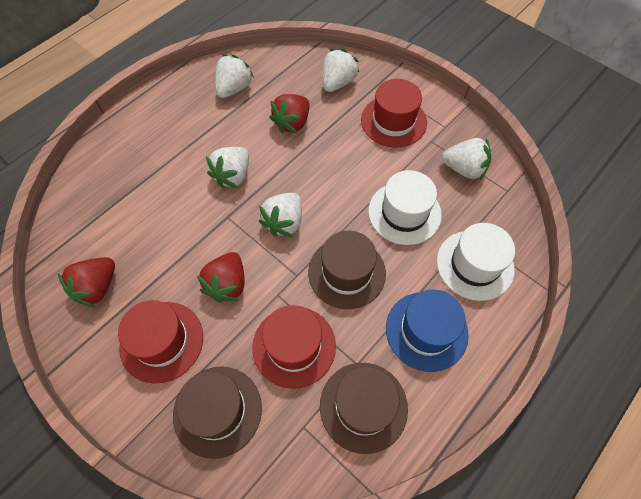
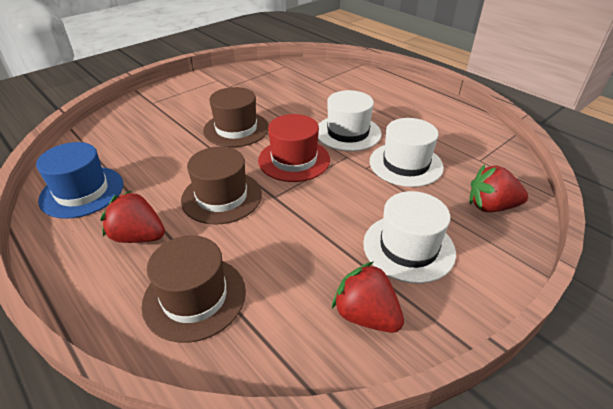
red hat: 3 -> 1
white hat: 2 -> 3
white strawberry: 5 -> 0

